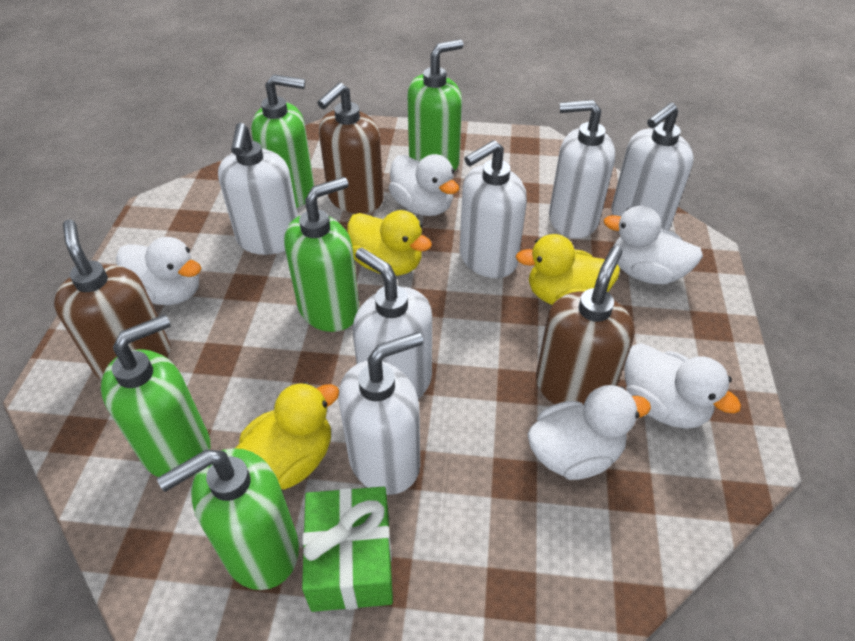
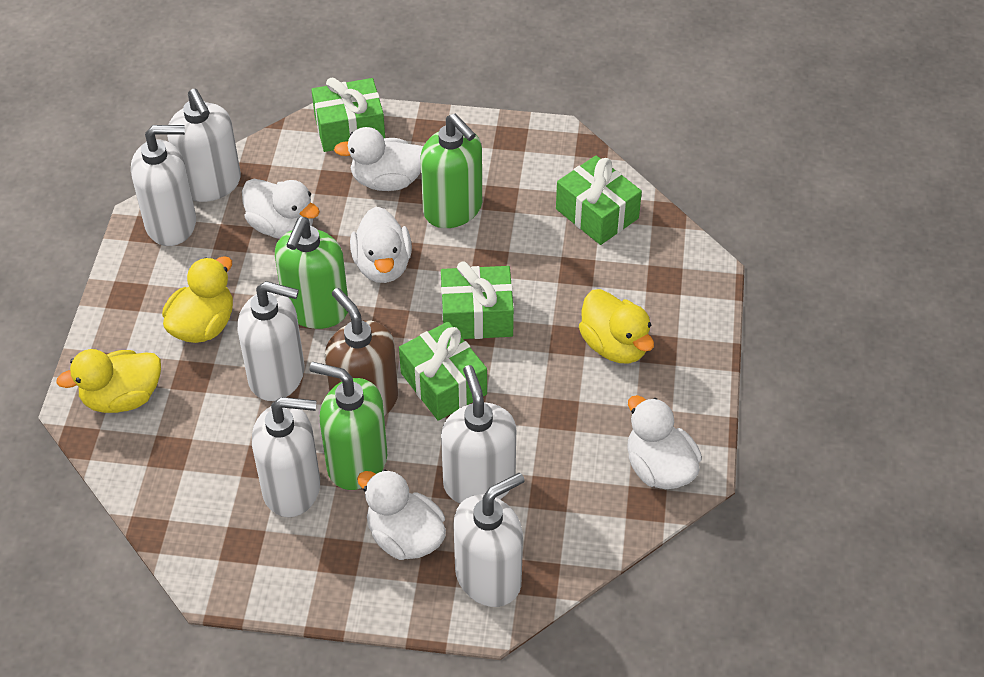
brown soap dispenser: 3 -> 1
green gift: 1 -> 4
green soap dispenser: 5 -> 3

